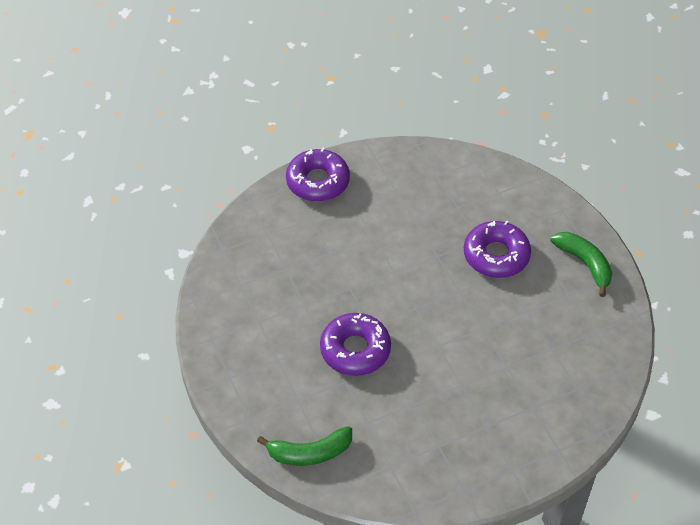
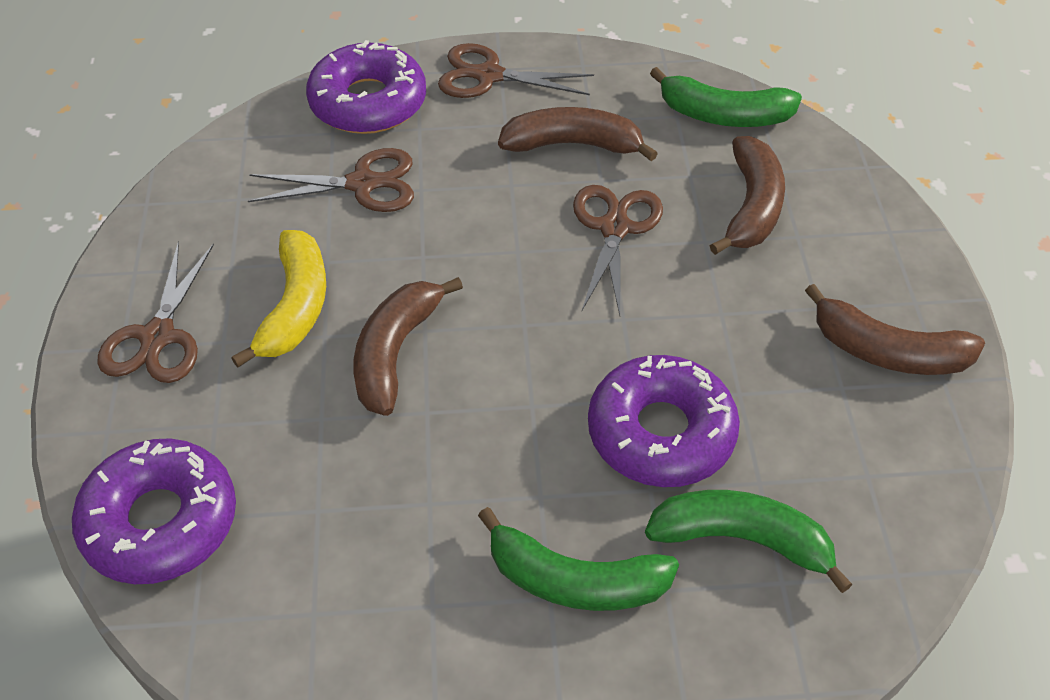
brown banana: 0 -> 4
brown scissors: 0 -> 4
green banana: 2 -> 3
yellow banana: 0 -> 1

